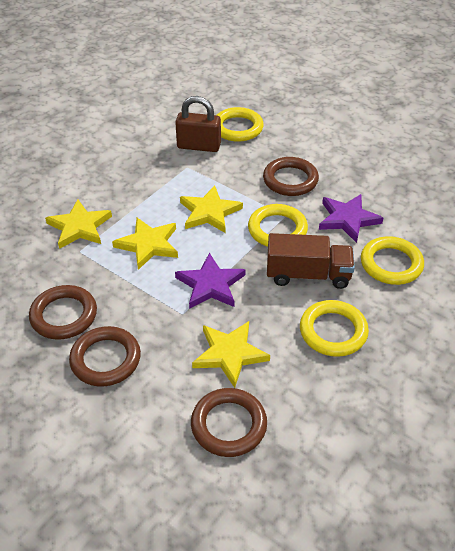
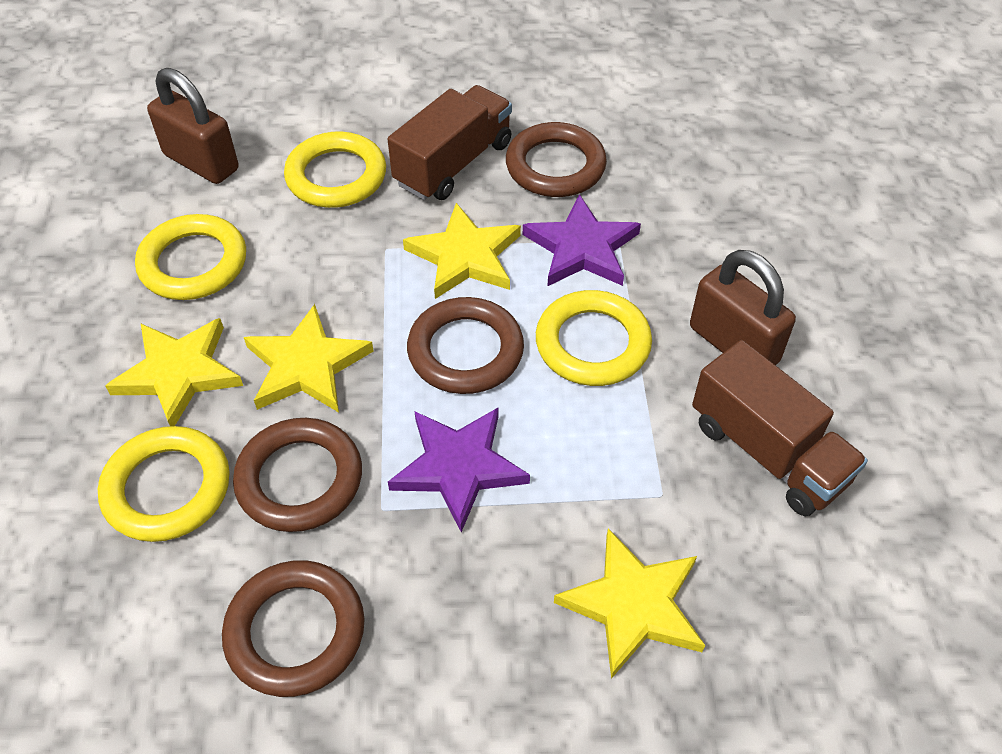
brown padlock: 1 -> 2
brown truck: 1 -> 2

